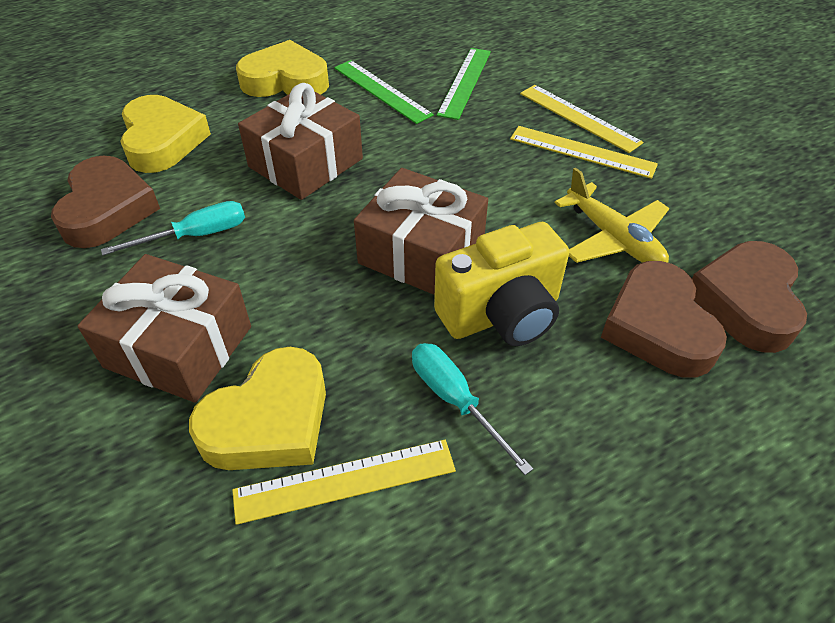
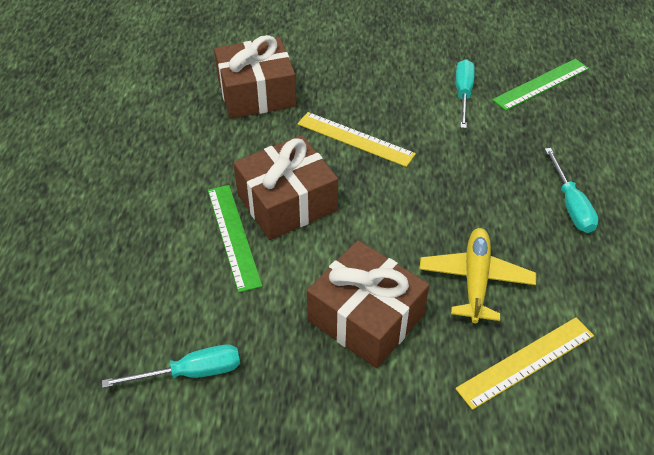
brown heart: 3 -> 0
turquoise screwdriver: 2 -> 3
yellow camera: 1 -> 0
yellow heart: 3 -> 0
yellow ruler: 3 -> 2

